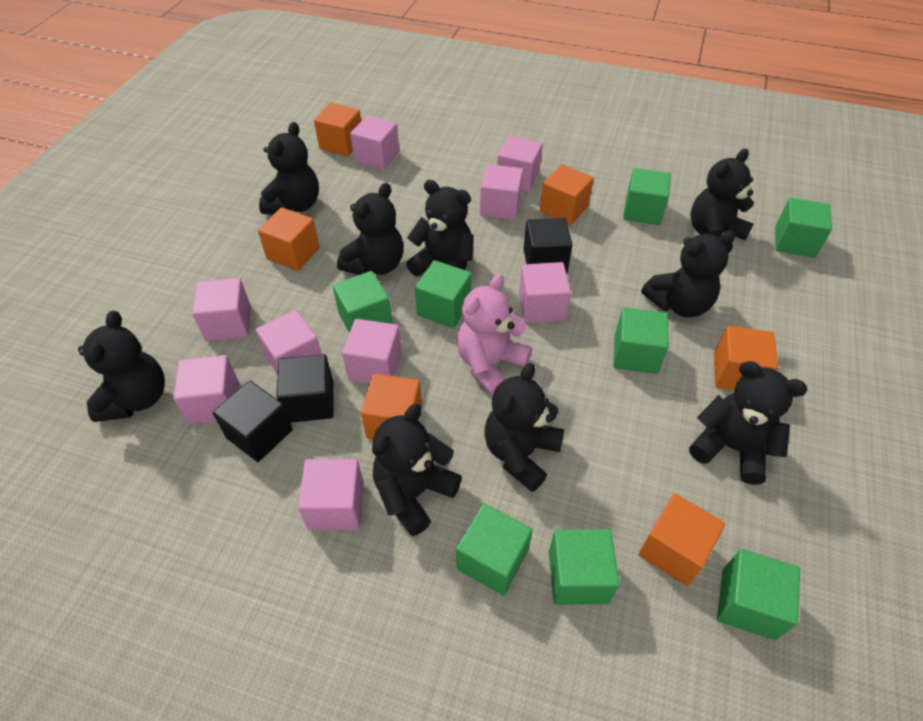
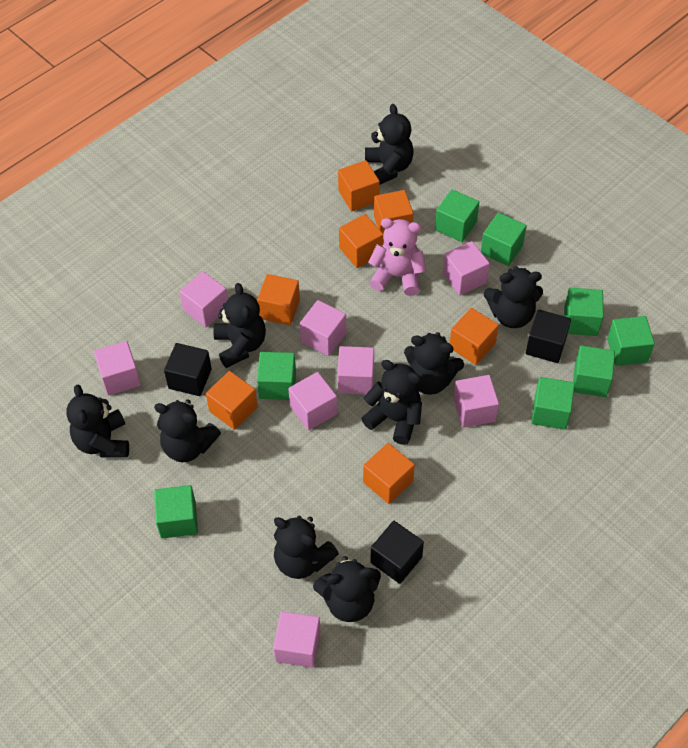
orange cube: 6 -> 7
pink cube: 9 -> 8

